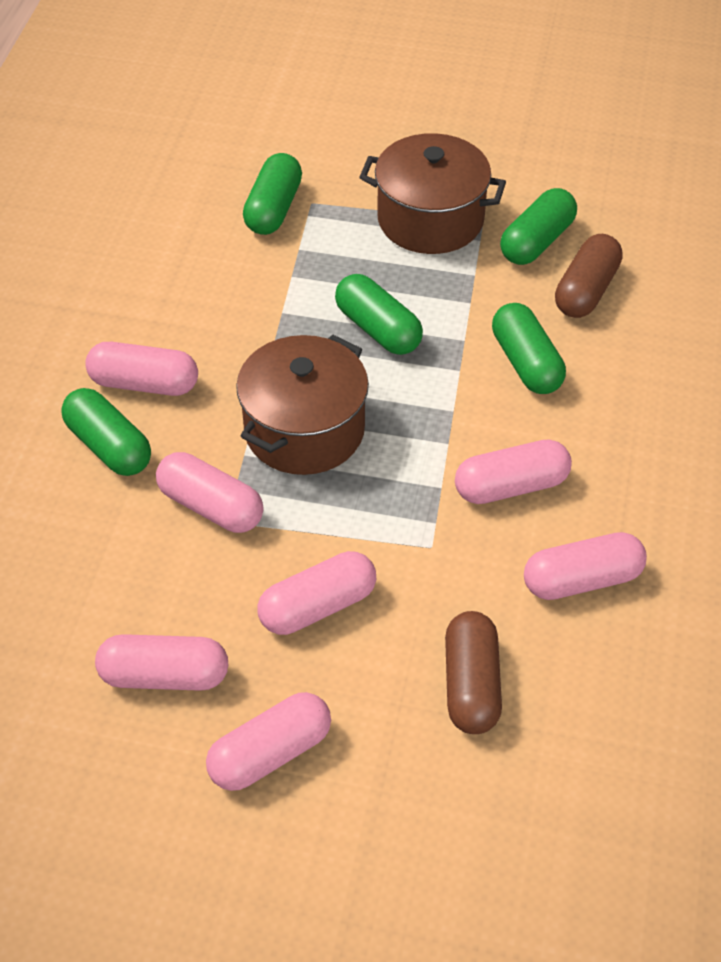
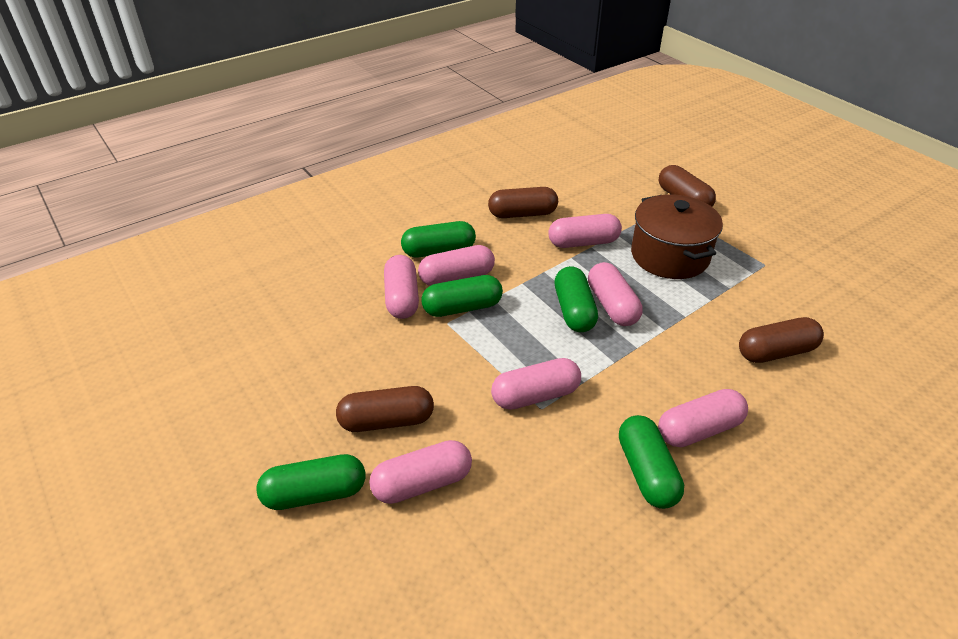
brown capsule: 2 -> 4
brown pot: 2 -> 1

